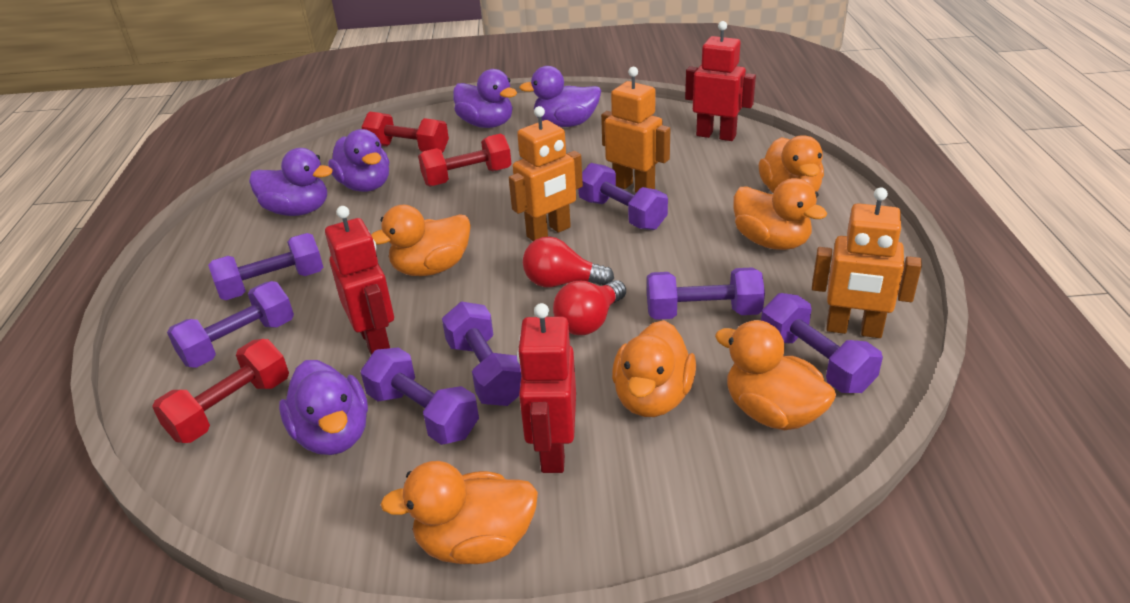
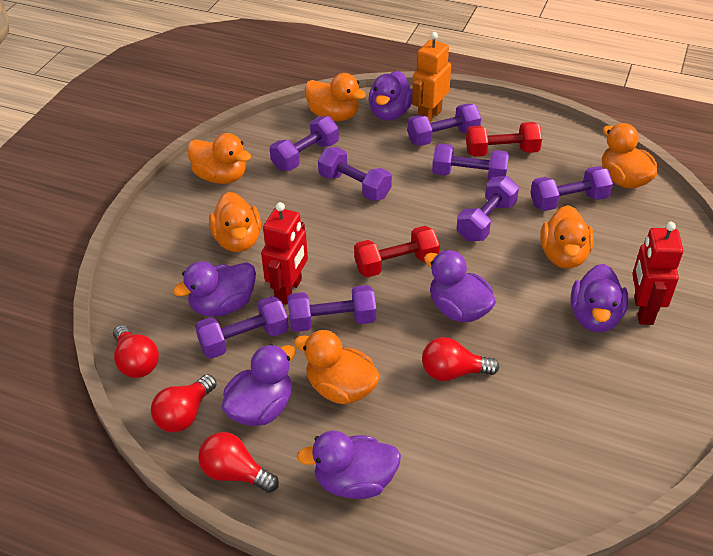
orange robot: 3 -> 1
purple duck: 5 -> 6
purple dumbbell: 7 -> 8
red dumbbell: 3 -> 2
red light bulb: 2 -> 4
red robot: 3 -> 2

